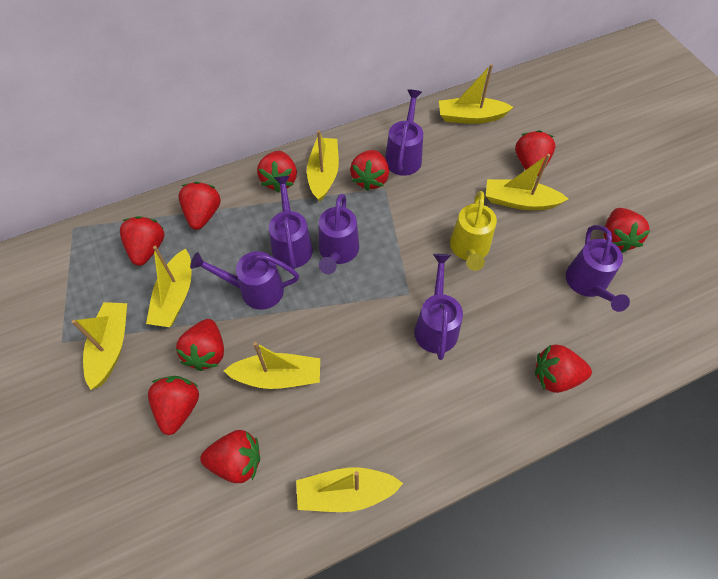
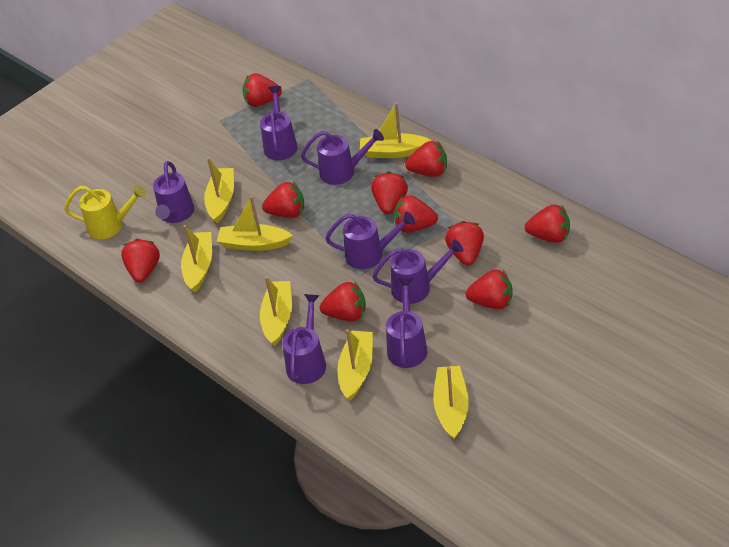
purple watering can: 6 -> 7

